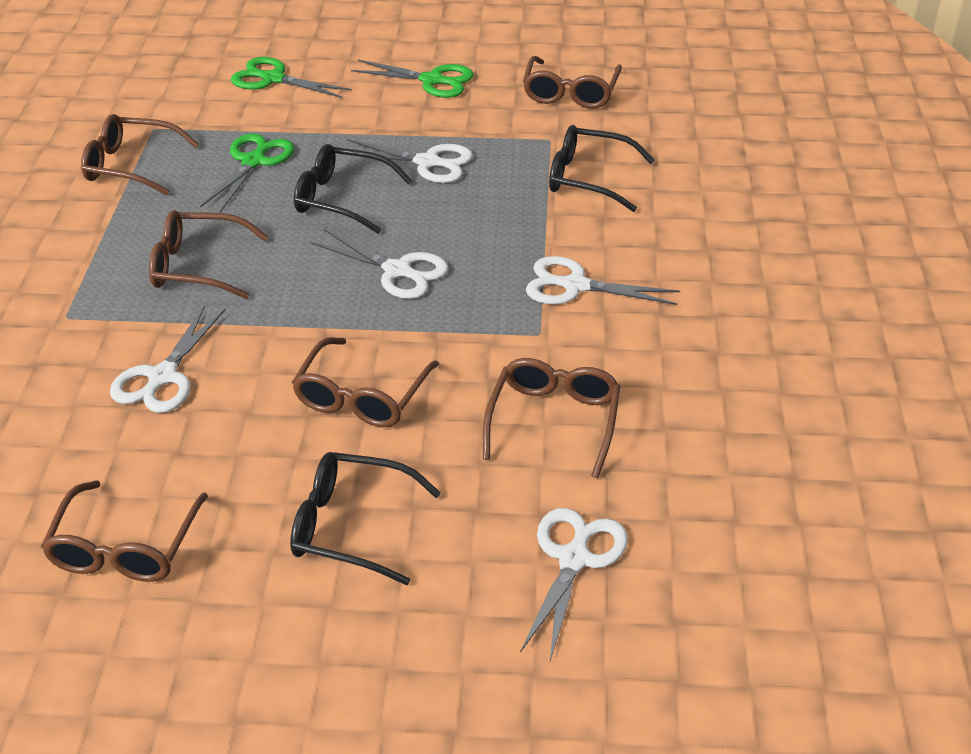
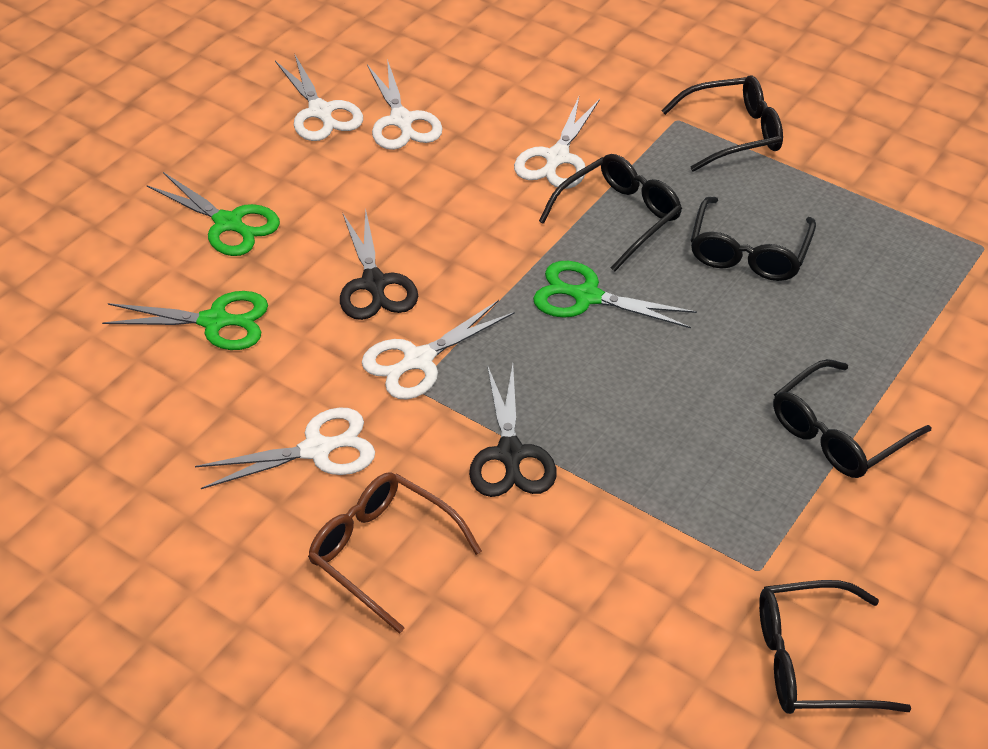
black glasses: 3 -> 5
black scissors: 0 -> 2
brown glasses: 6 -> 1

